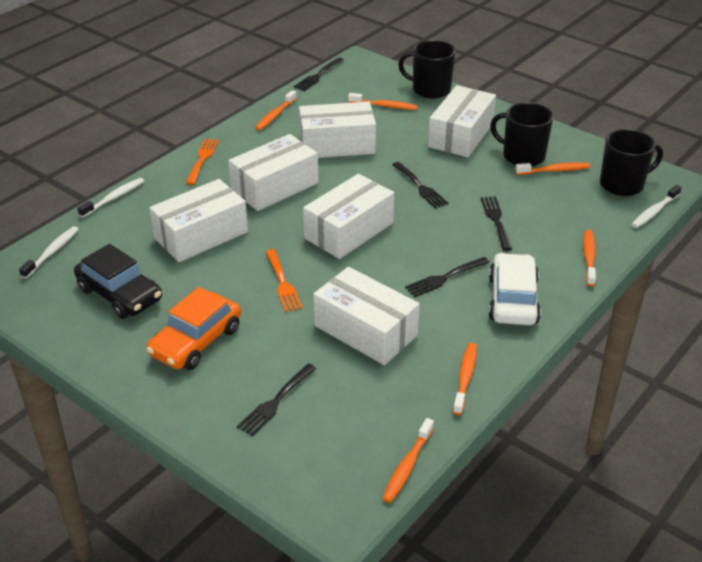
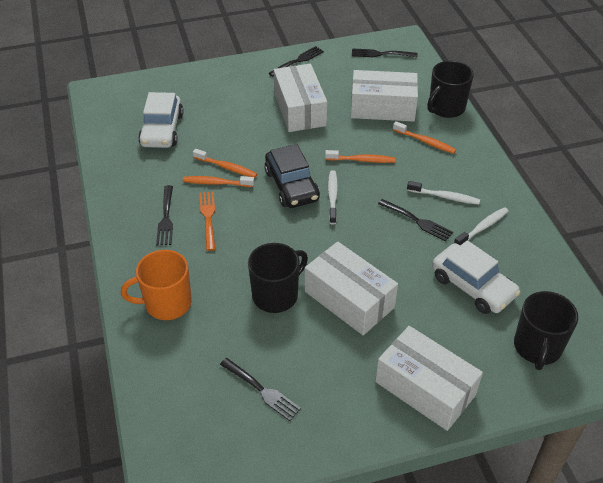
orange car: 1 -> 0
orange fork: 2 -> 1
orange mug: 0 -> 1
orange toothbrush: 6 -> 4
white box: 6 -> 4
white car: 1 -> 2

